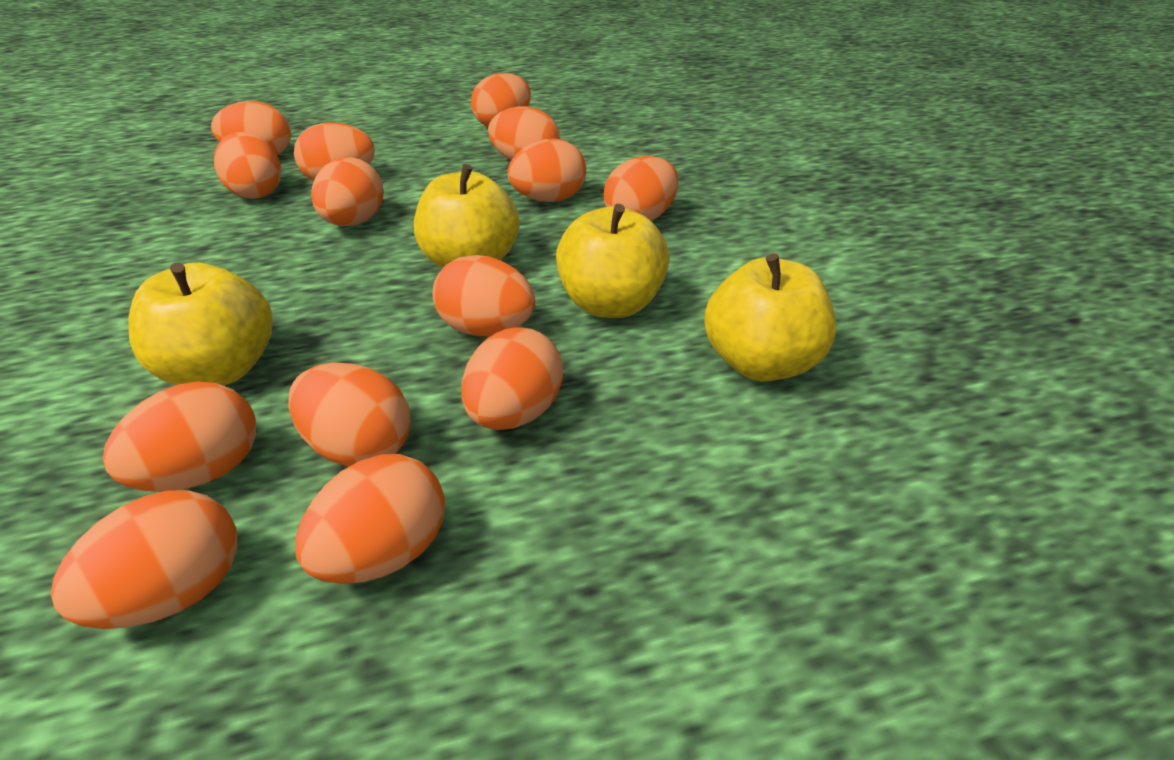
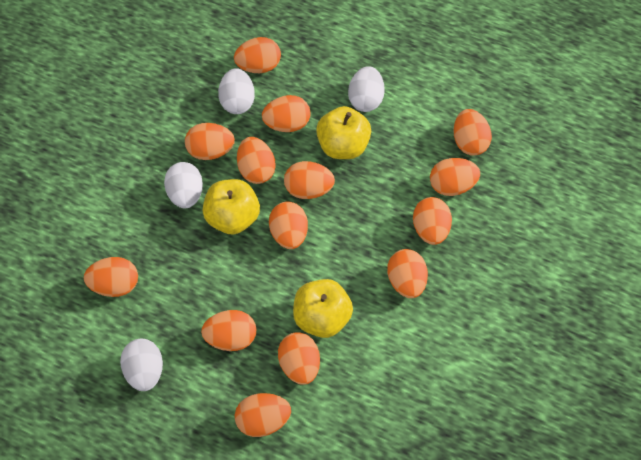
white egg: 0 -> 4
yellow apple: 4 -> 3

